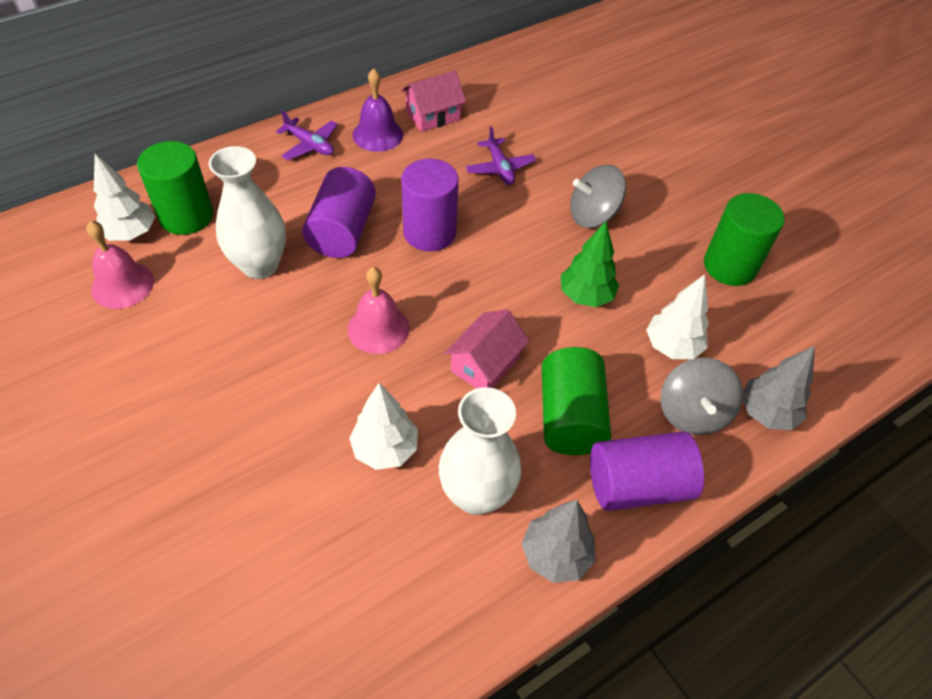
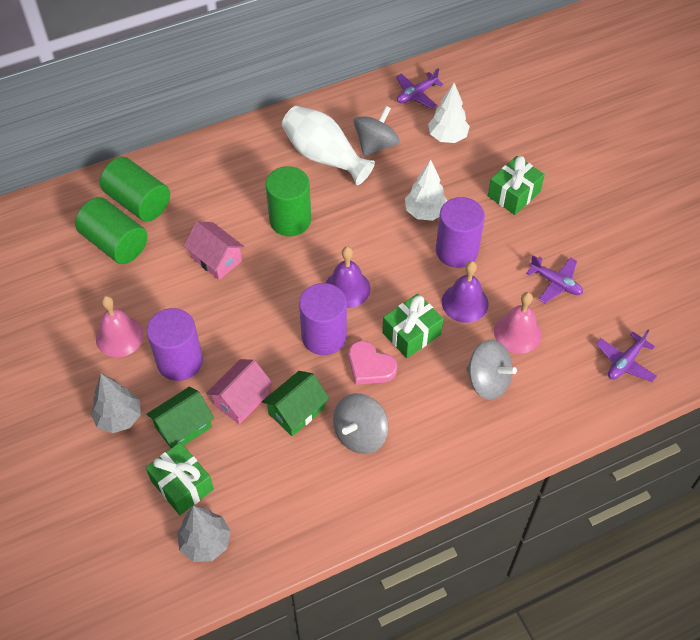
green gift: 0 -> 3
green house: 0 -> 2
green tree: 1 -> 0
grey spinning top: 2 -> 3
pink heart: 0 -> 1
purple bell: 1 -> 2
purple plane: 2 -> 3
white tree: 3 -> 2
white vase: 2 -> 1

